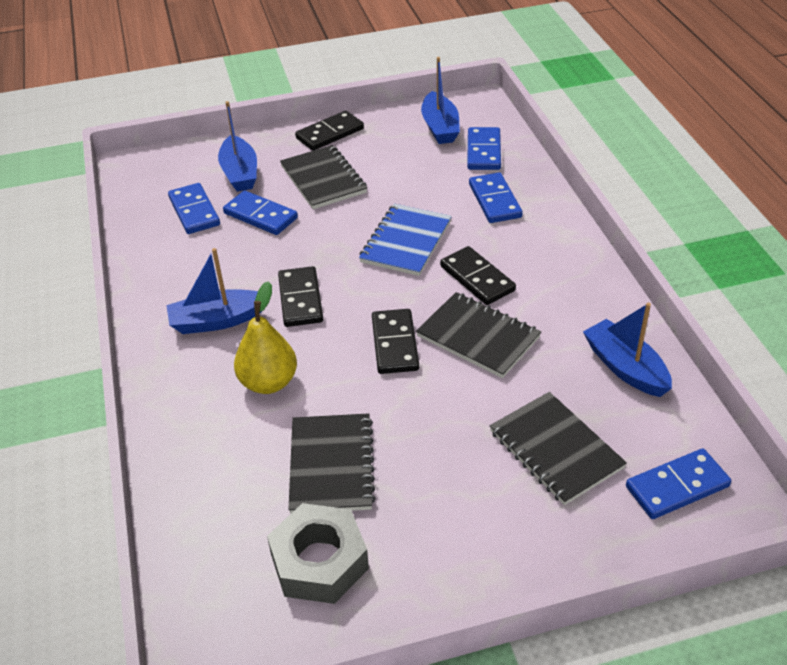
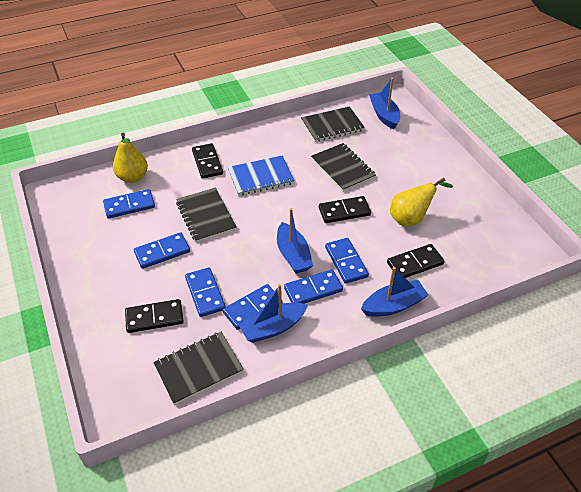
blue domino: 5 -> 6
grey nut: 1 -> 0
yellow pear: 1 -> 2

